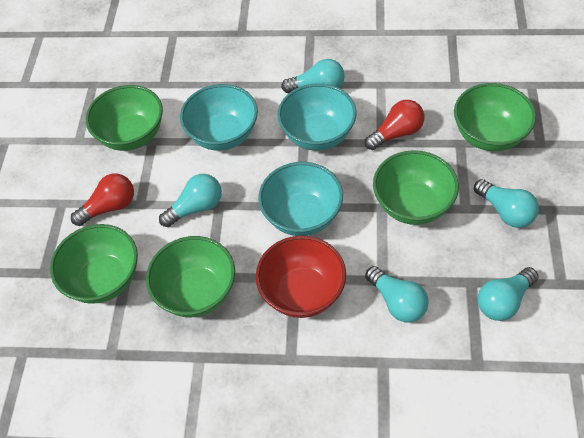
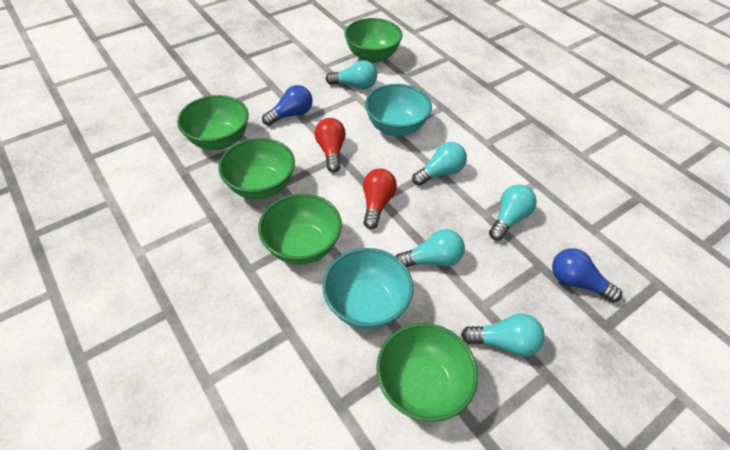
blue light bulb: 0 -> 2
red bowl: 1 -> 0
turquoise bowl: 3 -> 2

